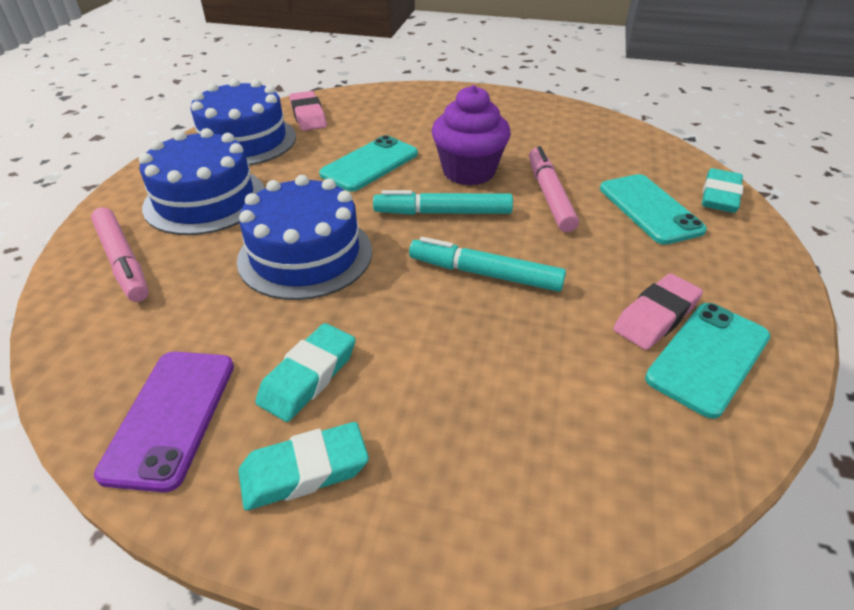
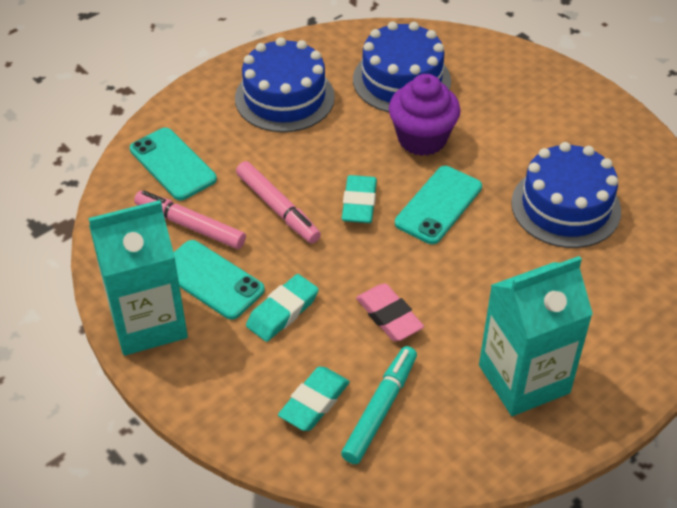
pink eraser: 2 -> 1
purple phone: 1 -> 0
turquoise carton: 0 -> 2
turquoise marker: 2 -> 1

